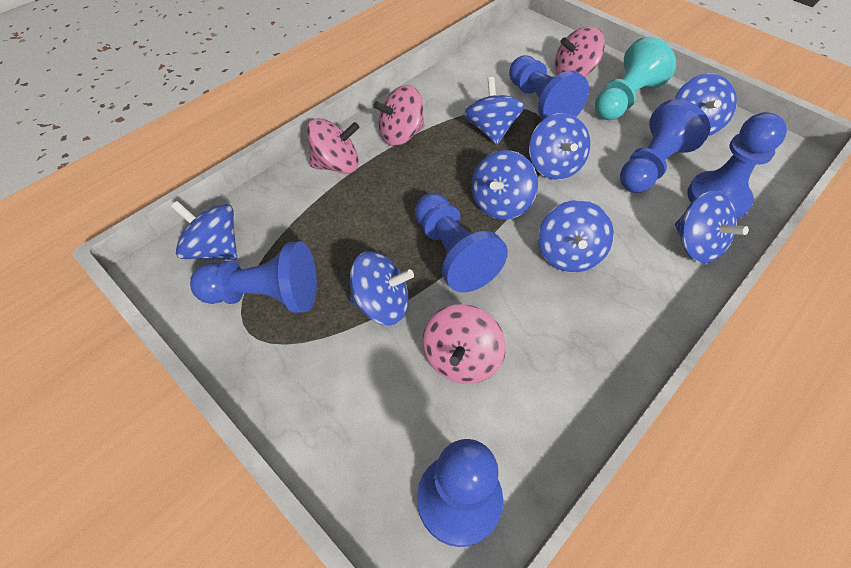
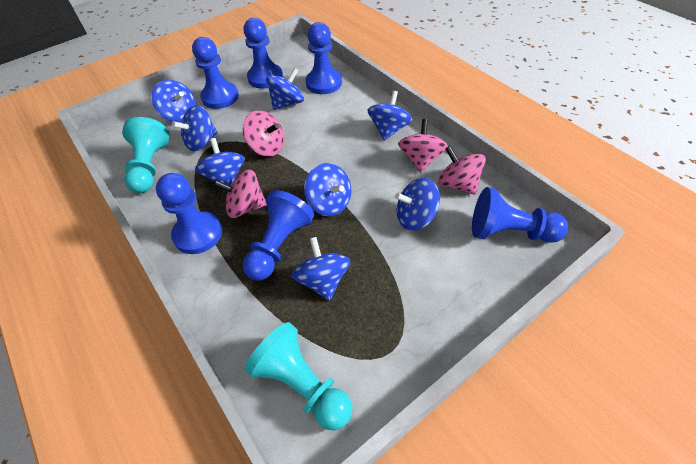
turquoise pawn: 1 -> 2

